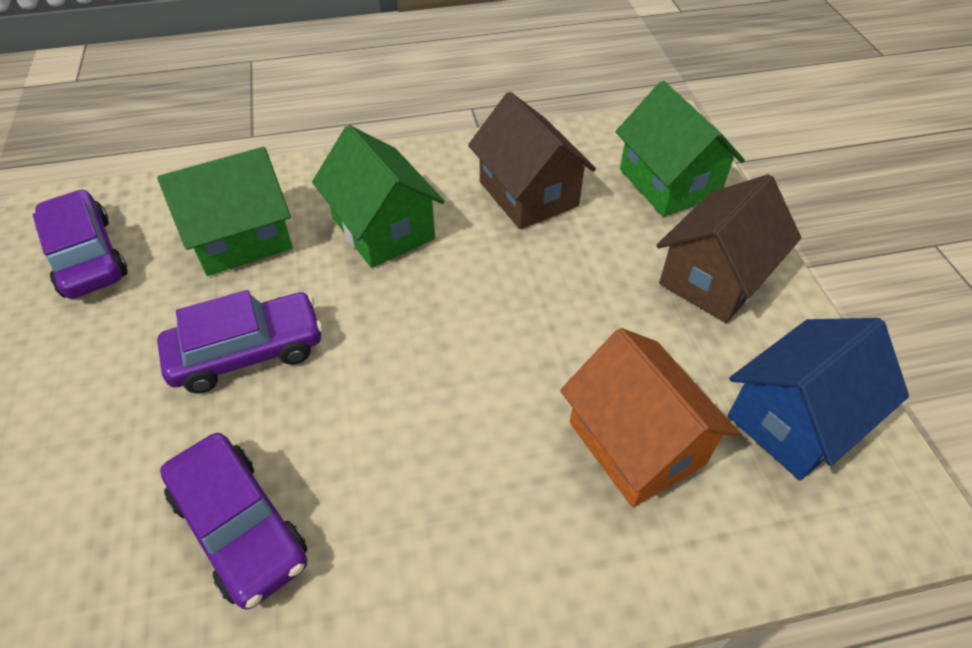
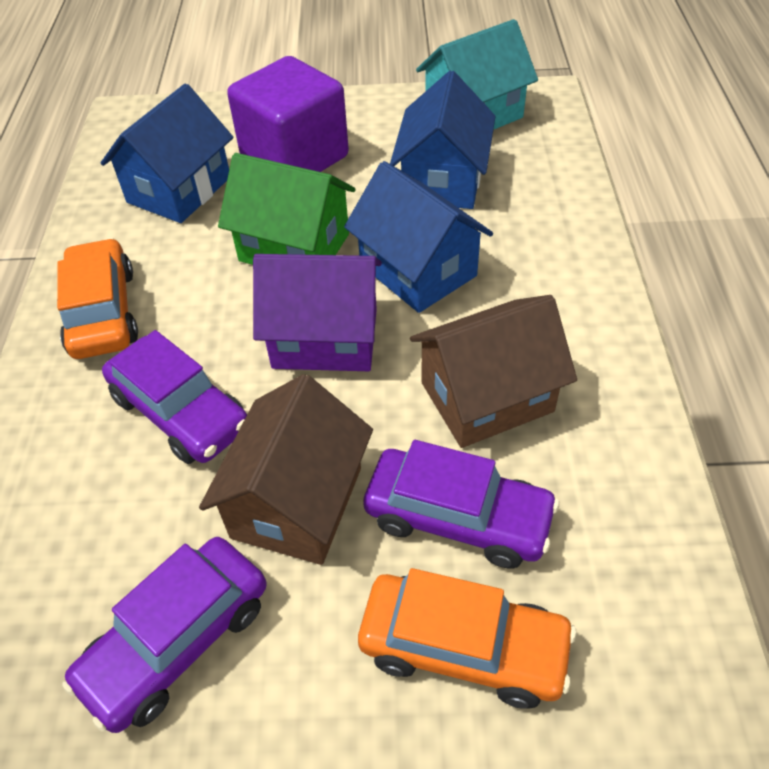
blue house: 1 -> 3
green house: 3 -> 1
orange car: 0 -> 2
orange house: 1 -> 0
purple cube: 0 -> 1
purple house: 0 -> 1
turquoise house: 0 -> 1

